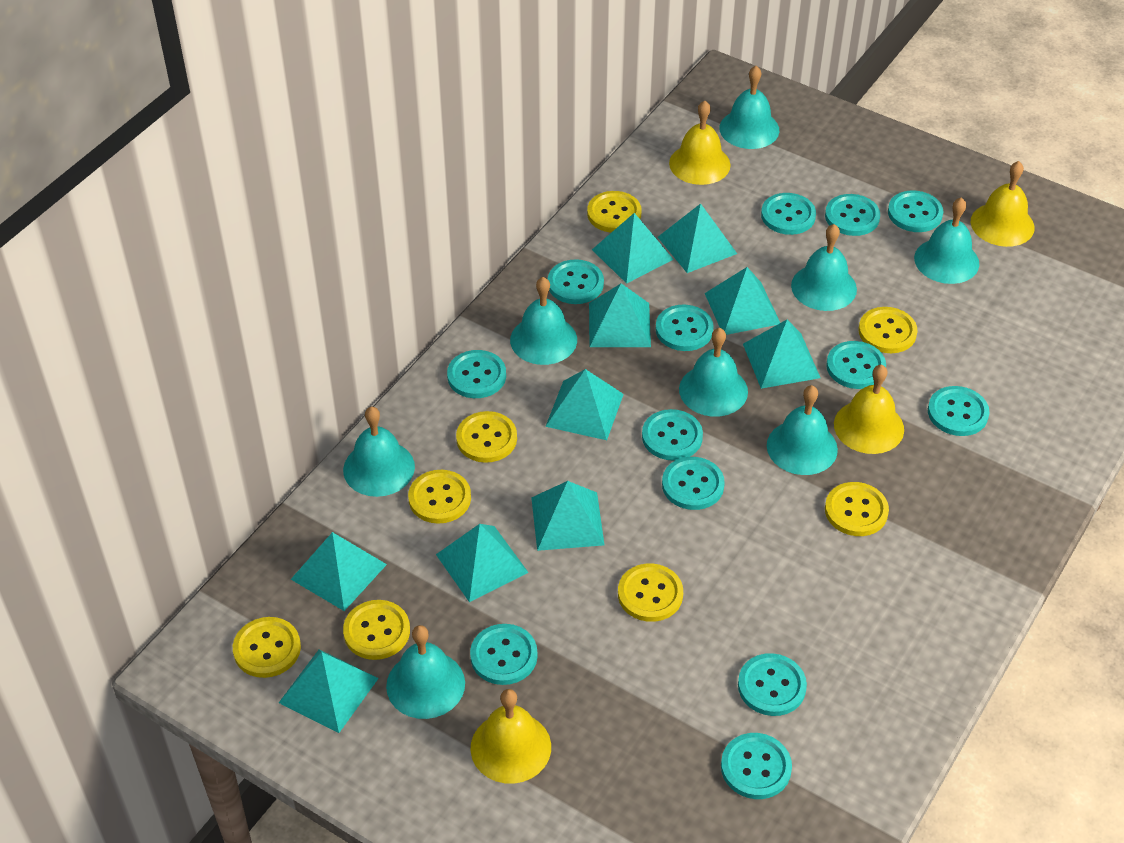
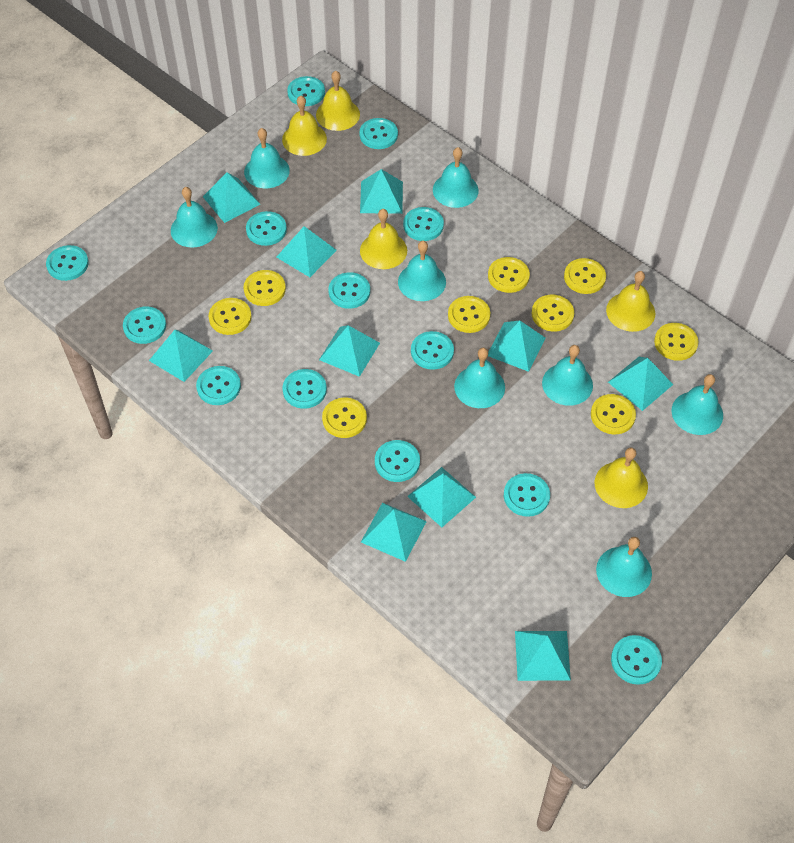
yellow bell: 4 -> 5
yellow button: 8 -> 9

